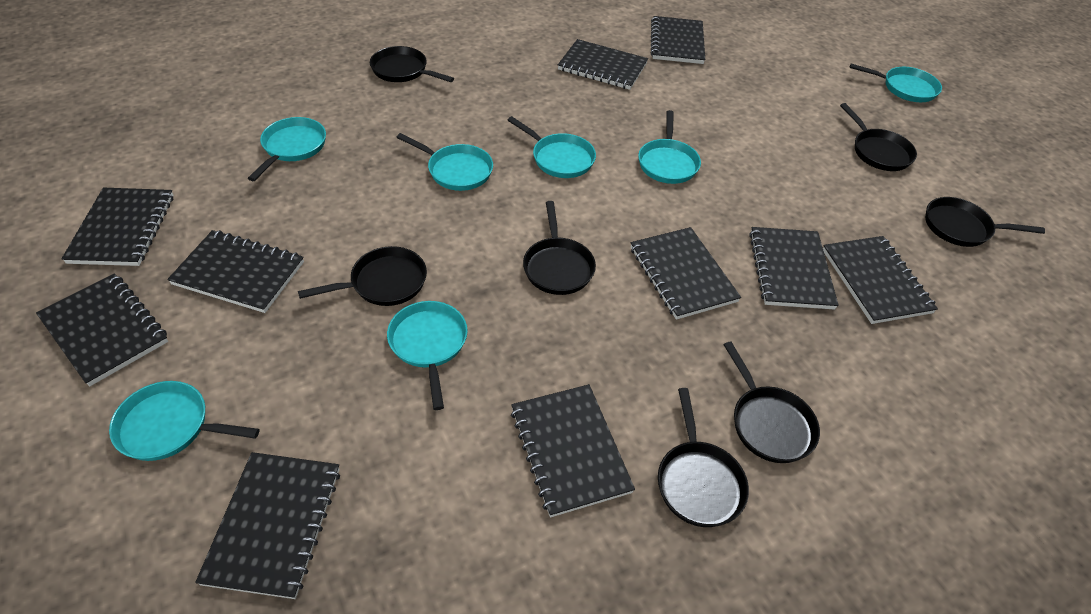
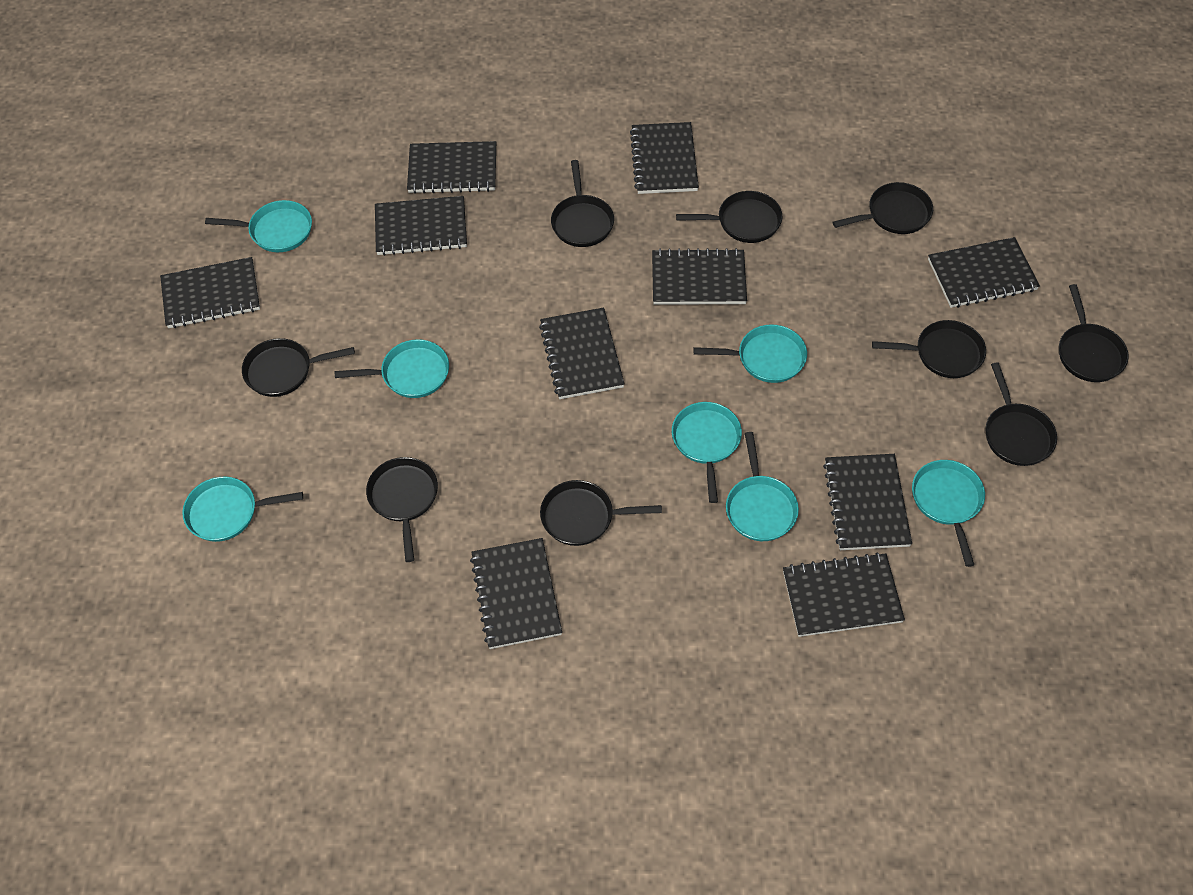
black pan: 7 -> 9

